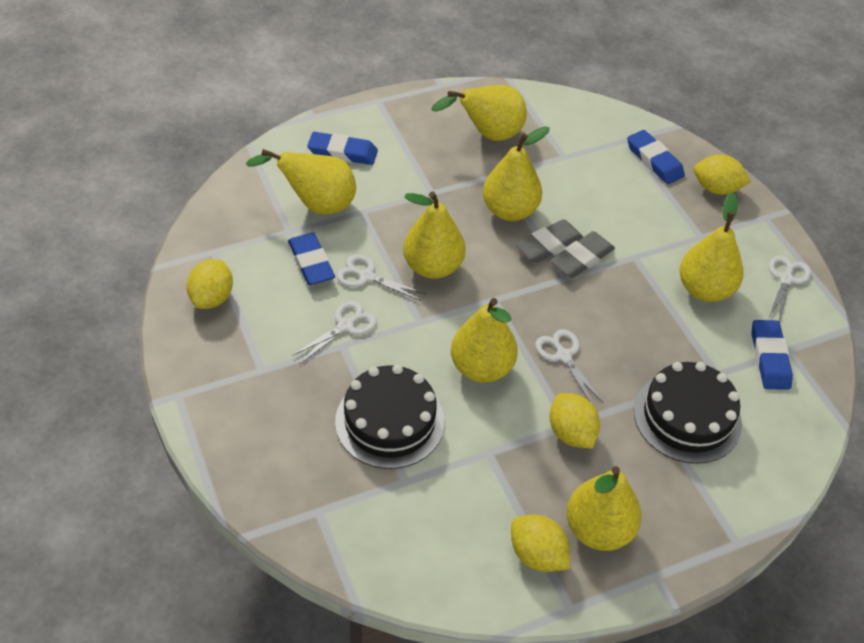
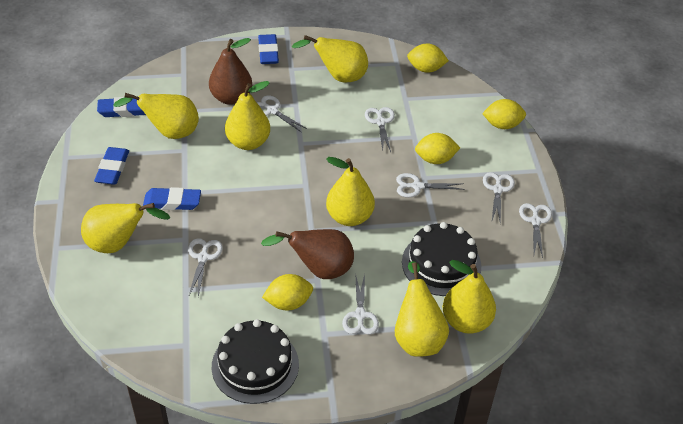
brown pear: 0 -> 2
grey eraser: 2 -> 0
white scissors: 4 -> 7

